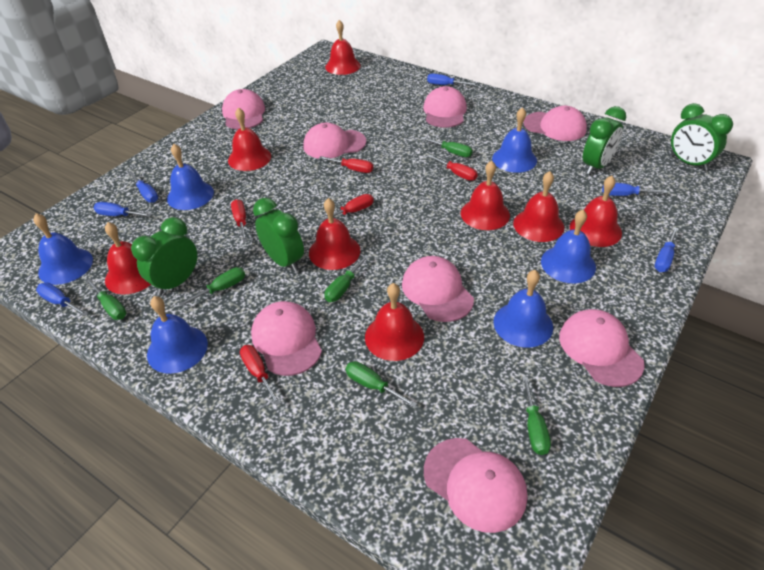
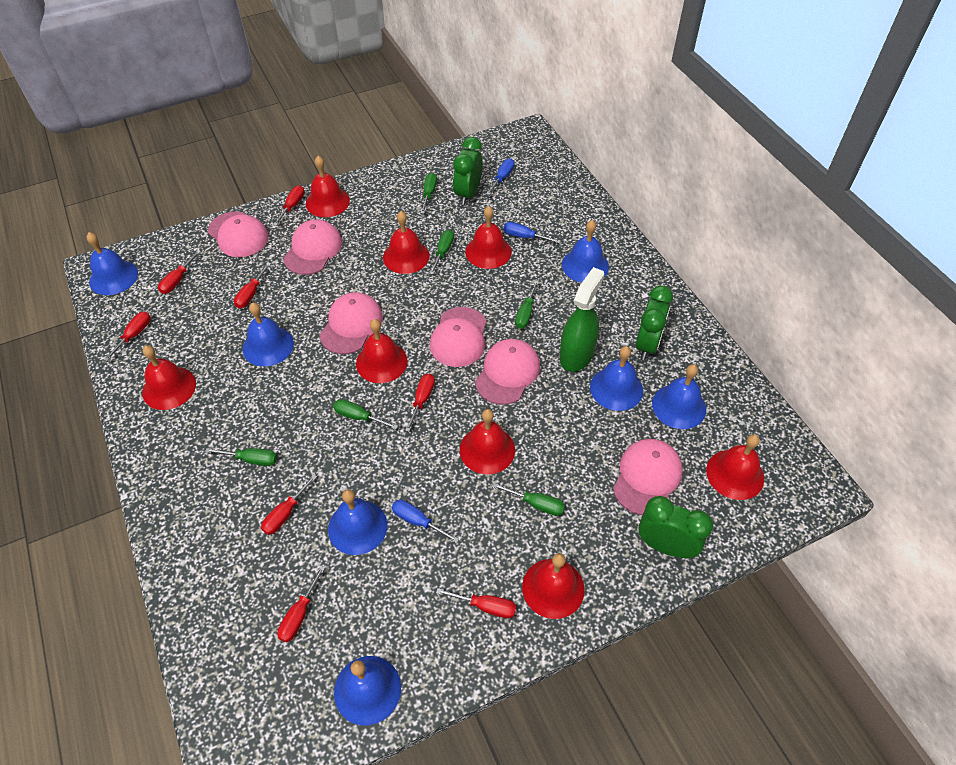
blue bell: 6 -> 7
blue screwdriver: 6 -> 3
green clock: 4 -> 3
green spray bottle: 0 -> 1
pink cap: 8 -> 6
red screwdriver: 5 -> 8

